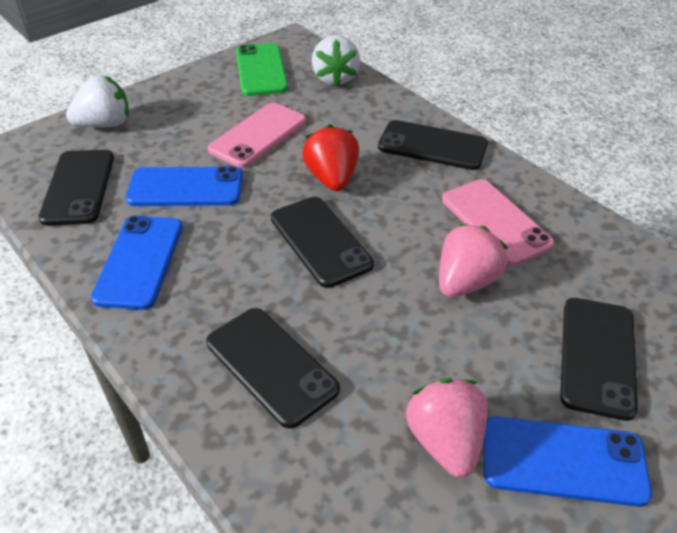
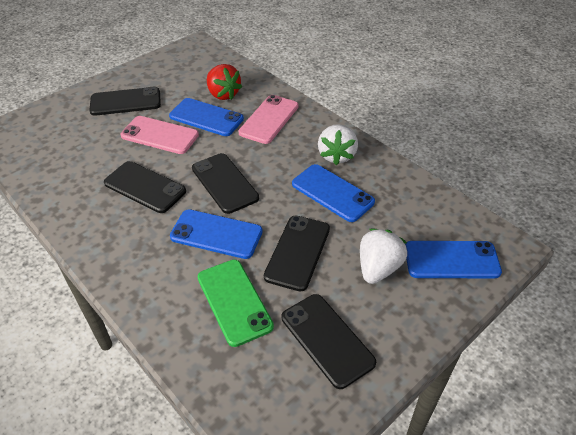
blue phone: 3 -> 4
pink strawberry: 2 -> 0

